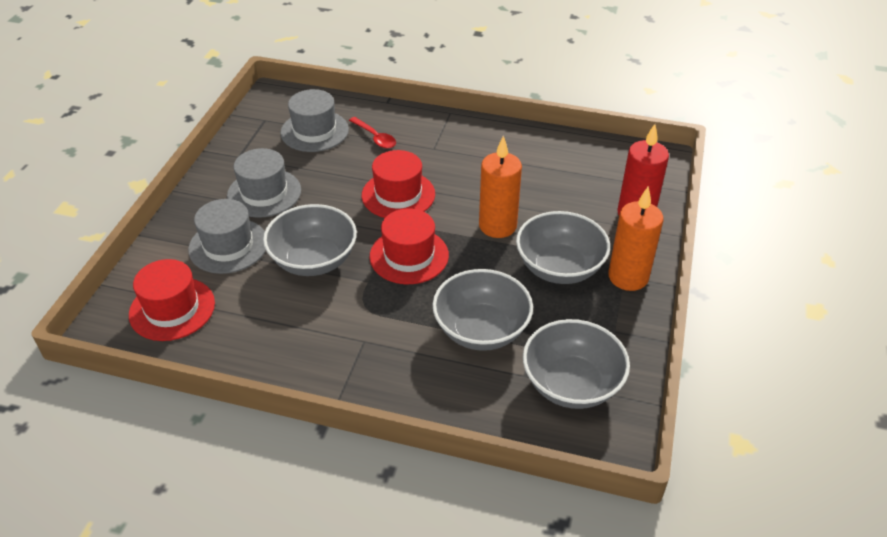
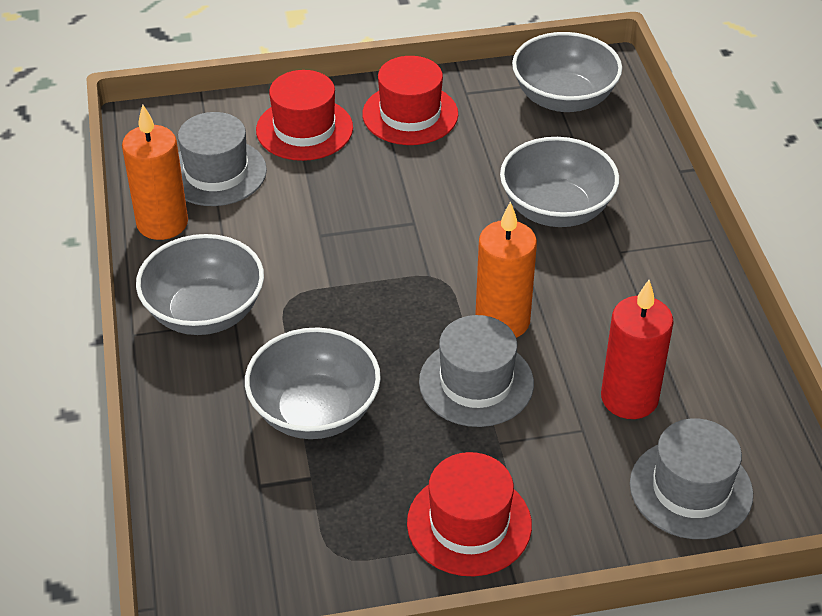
red spoon: 1 -> 0

